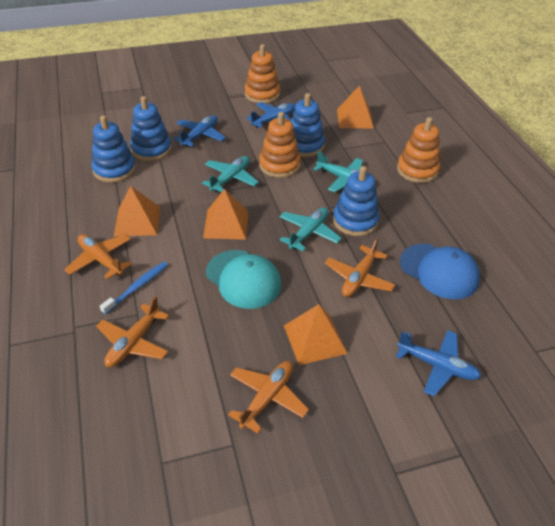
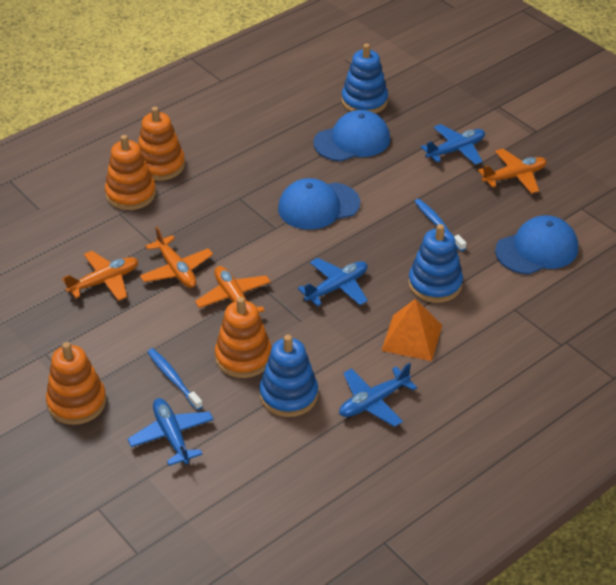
blue cap: 1 -> 3
blue plane: 3 -> 4
blue stacking toy: 4 -> 3
blue toothbrush: 1 -> 2
orange pyramid: 4 -> 1
orange stacking toy: 3 -> 4
turquoise cap: 1 -> 0
turquoise plane: 3 -> 0

